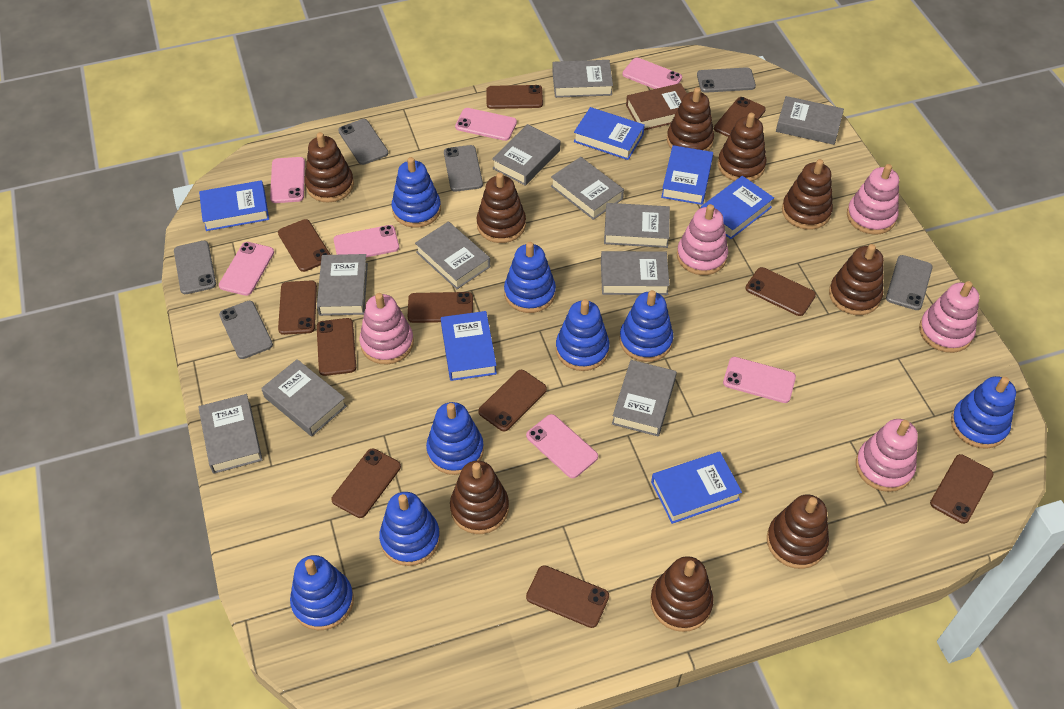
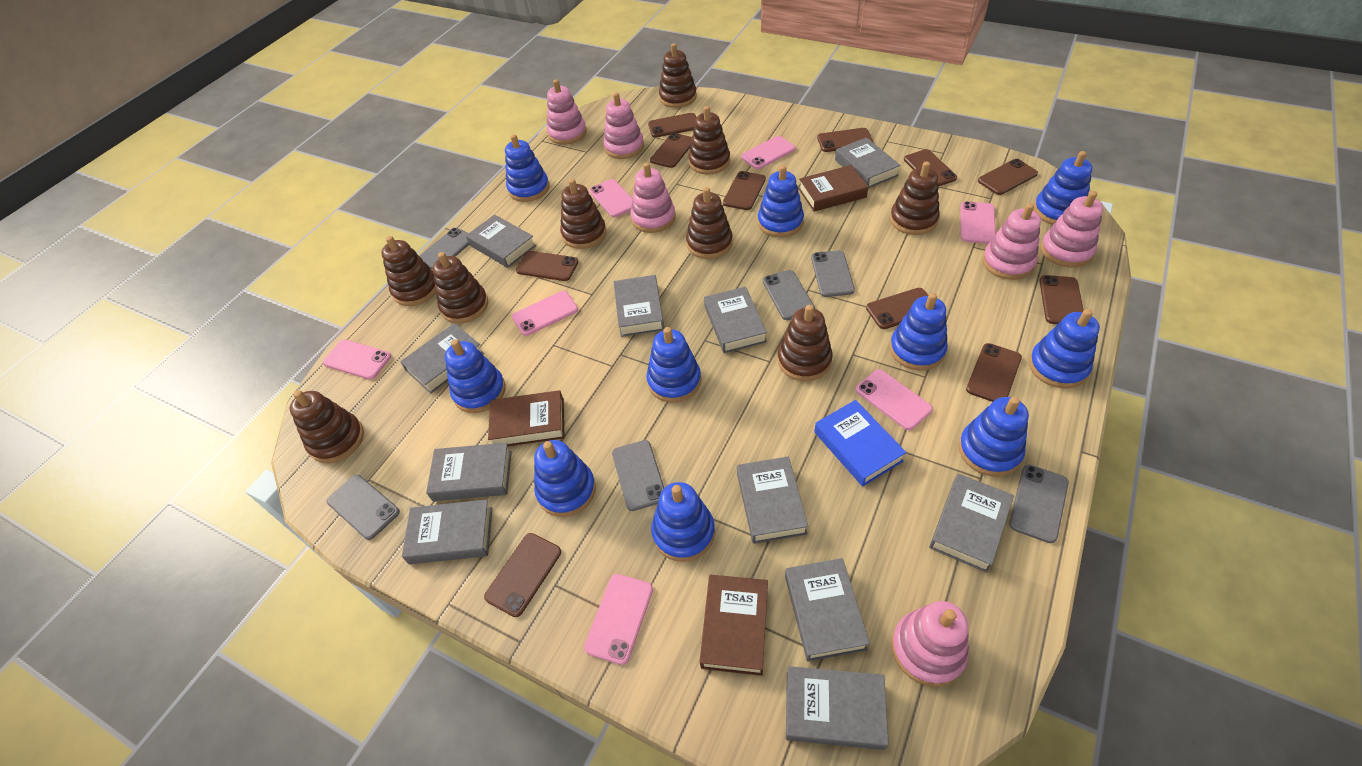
blue book: 6 -> 1
blue stacking toy: 8 -> 10
brown book: 1 -> 3
pink stacking toy: 5 -> 6

